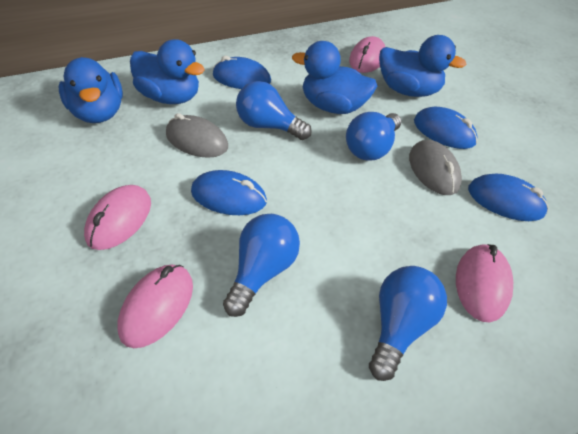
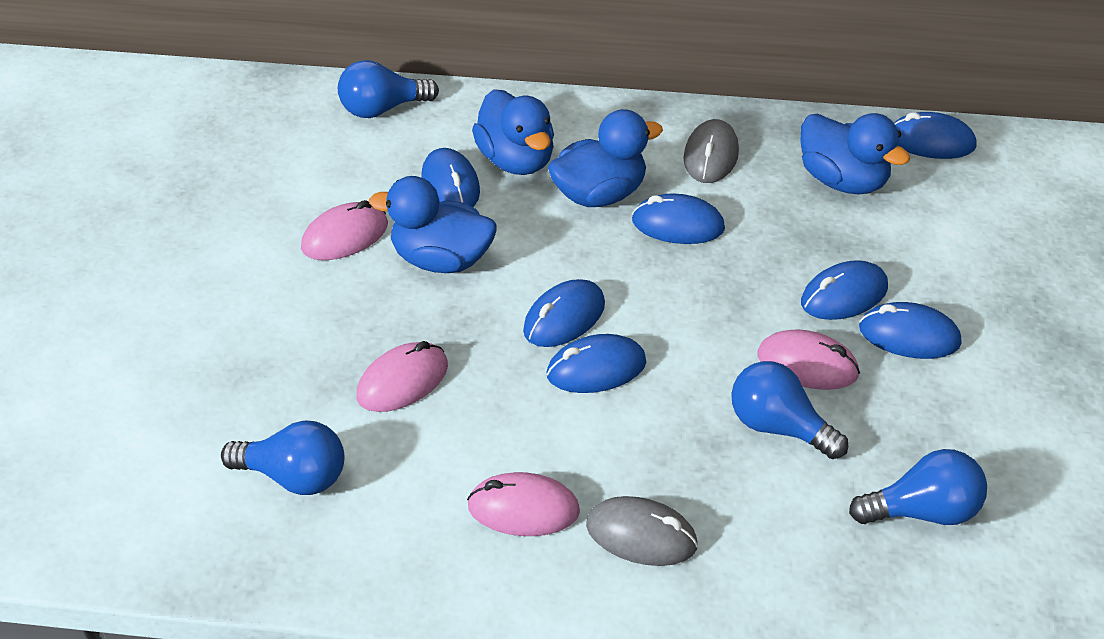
blue mouse: 4 -> 7

